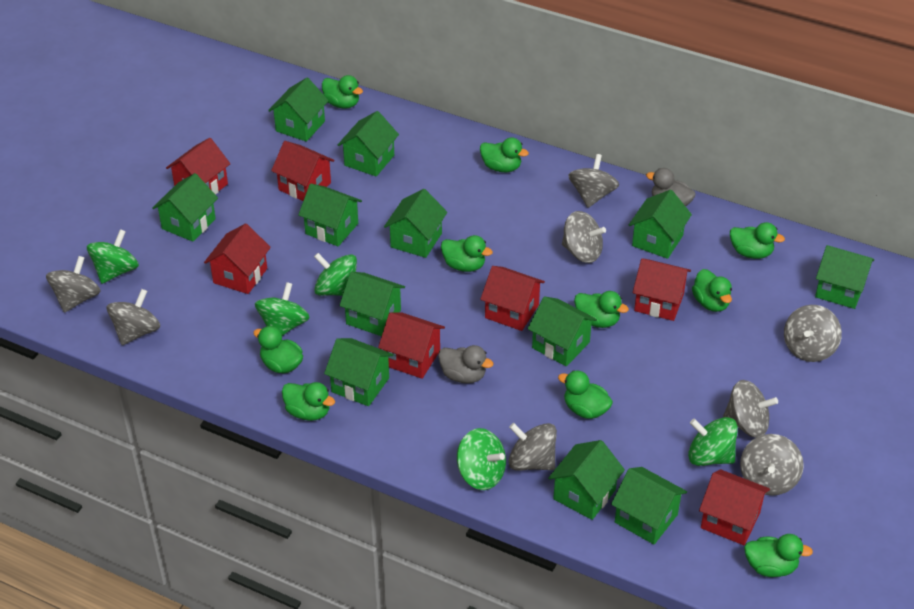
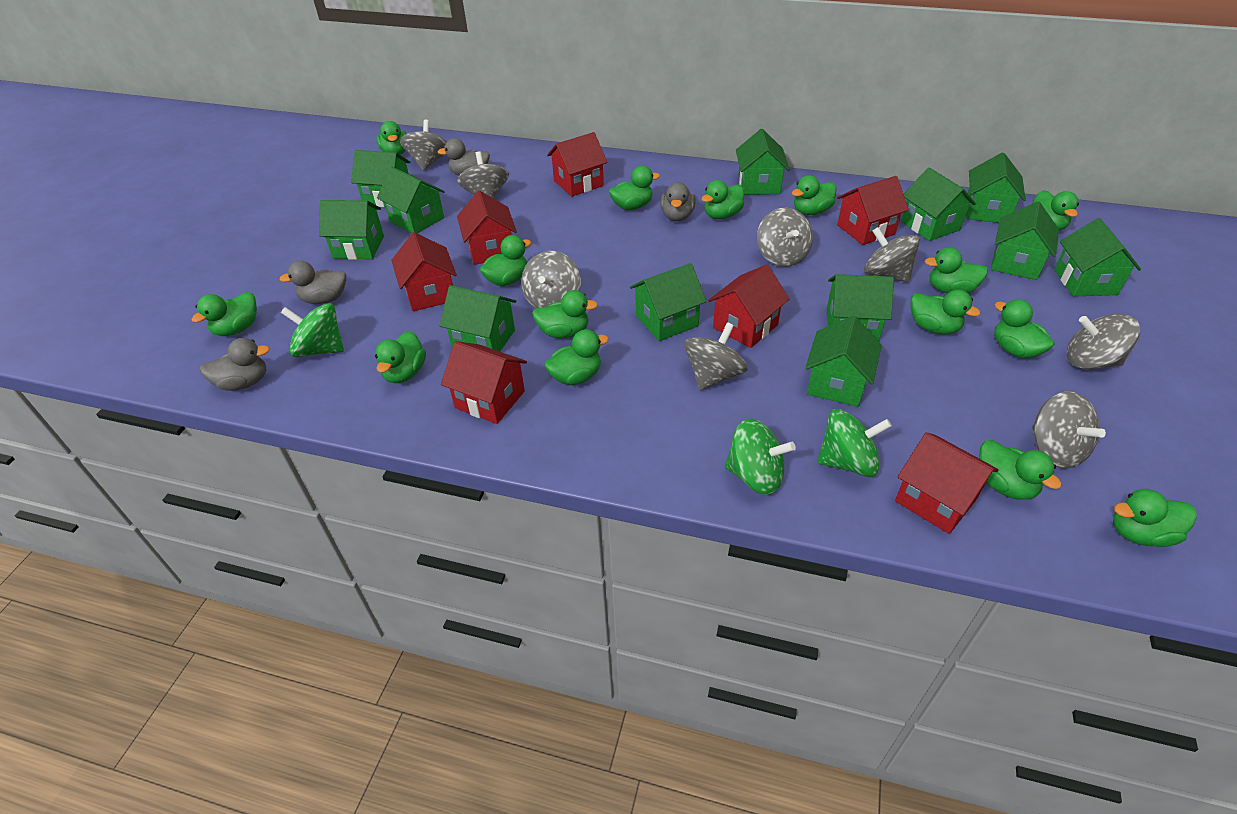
green duck: 10 -> 15
green spinning top: 5 -> 3
grey duck: 2 -> 4

